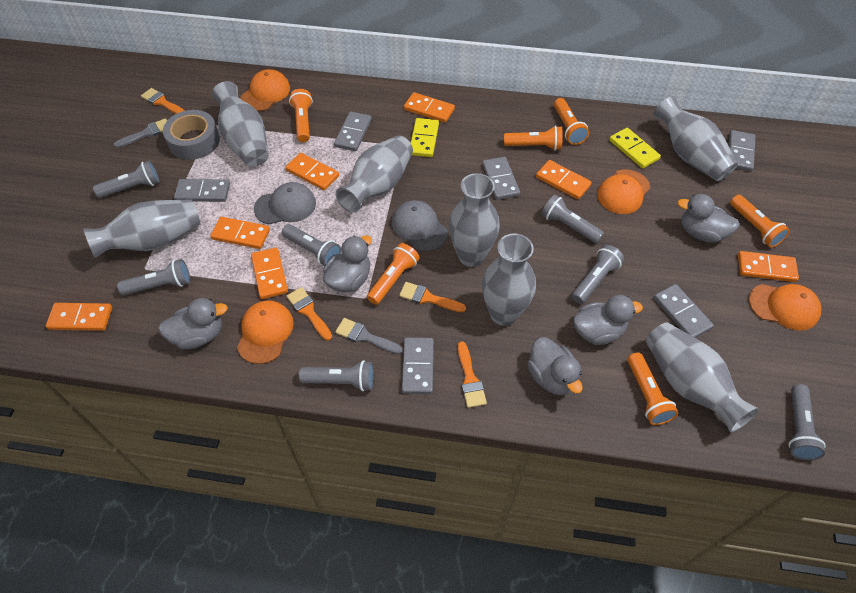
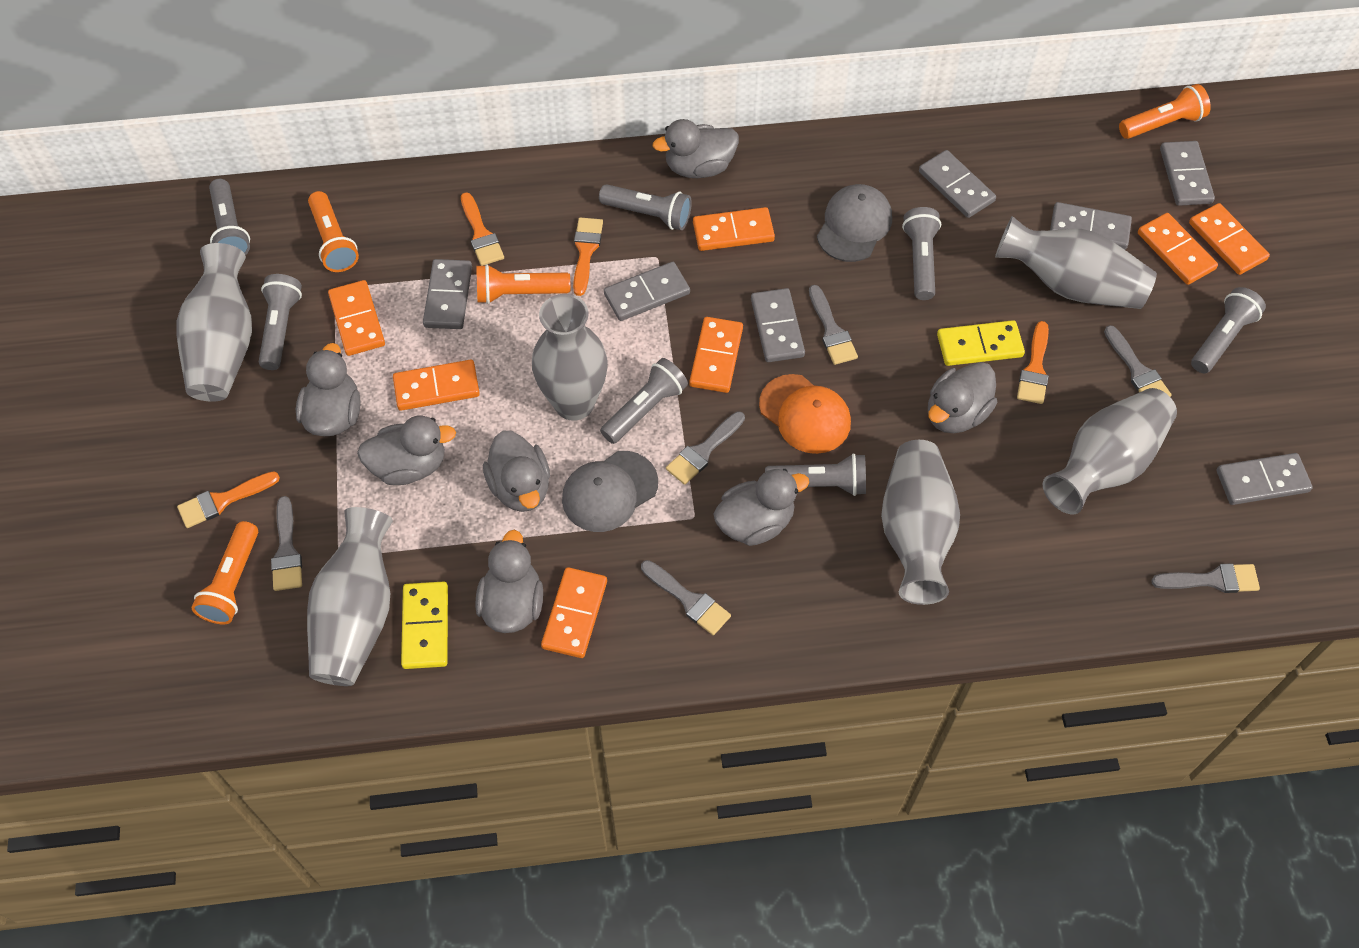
grey brush: 2 -> 6
grey domino: 6 -> 7
grey duck: 5 -> 7
grey tape: 1 -> 0
grey vase: 7 -> 6
orange cap: 4 -> 1
orange flashlight: 6 -> 4

